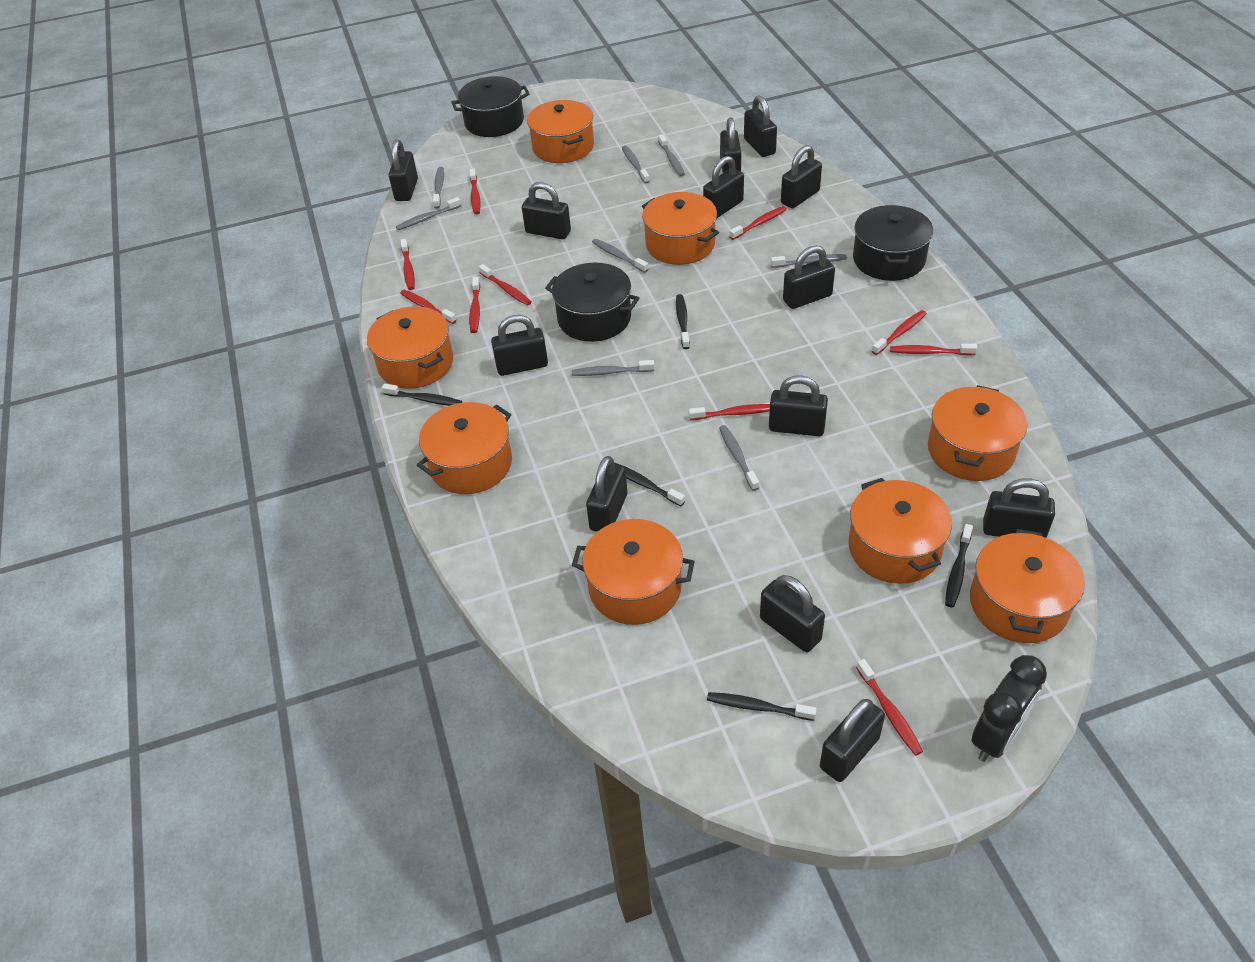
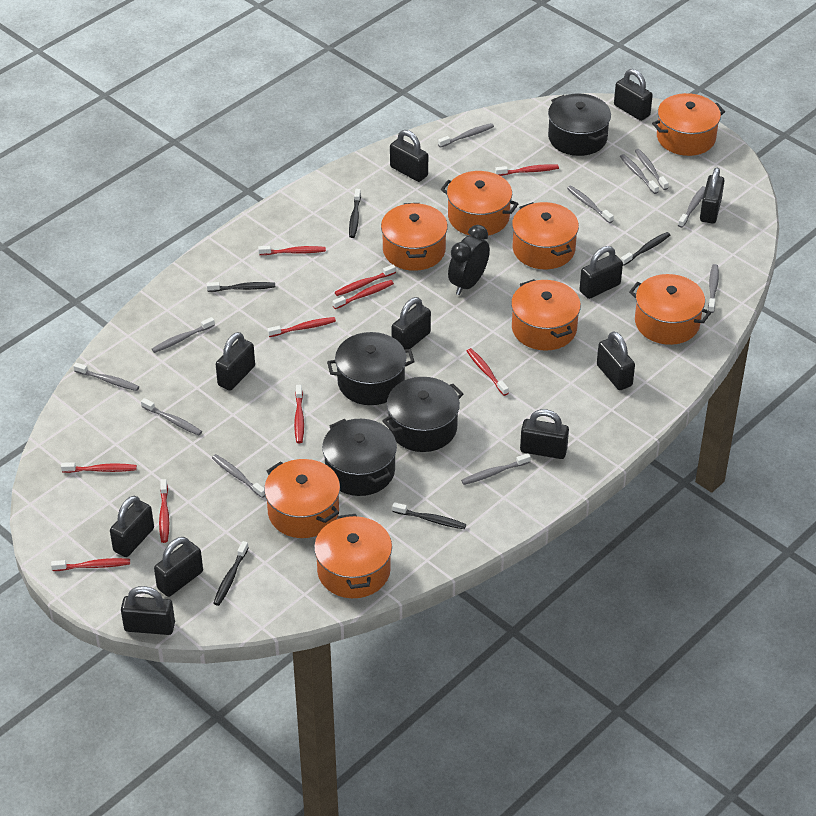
black padlock: 13 -> 11
black pot: 3 -> 4
grey toothbrush: 8 -> 11

